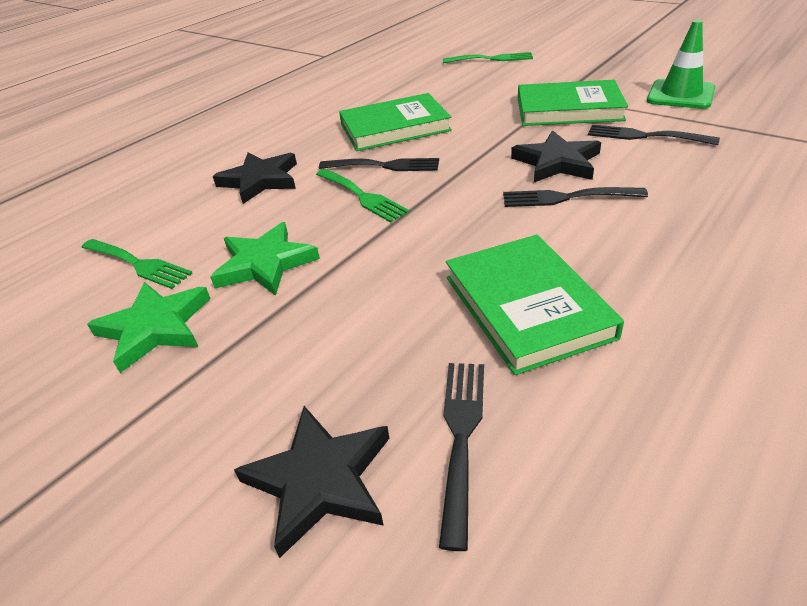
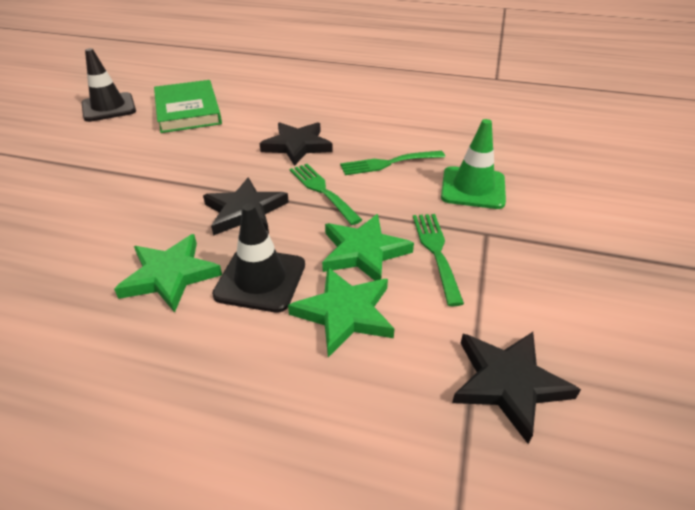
black fork: 4 -> 0
black traffic cone: 0 -> 2
green book: 3 -> 1
green star: 2 -> 3

